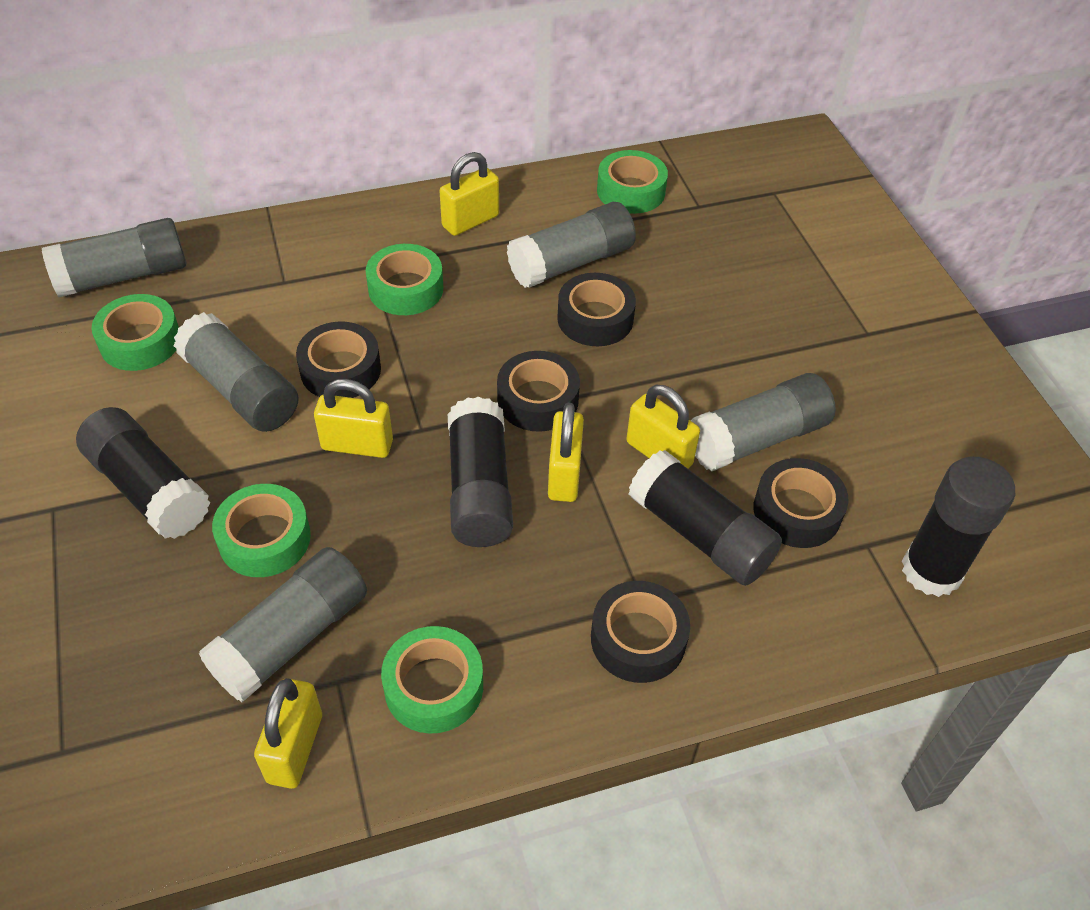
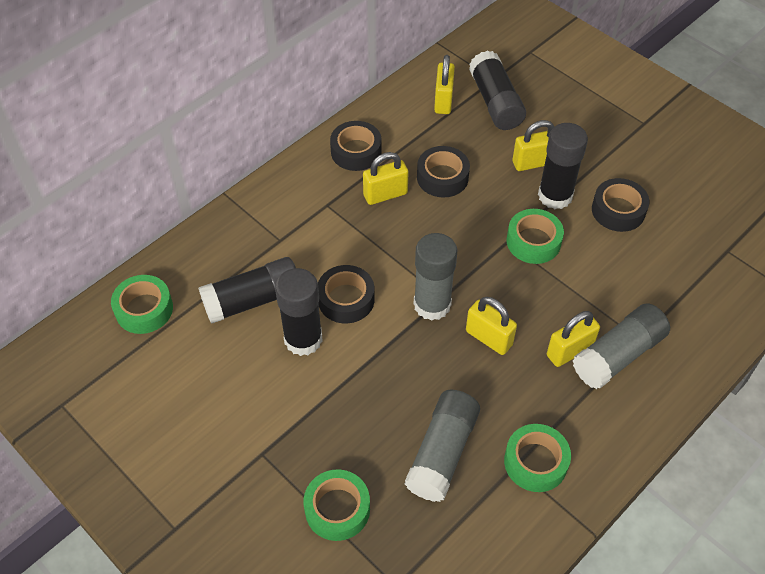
black tape: 5 -> 4
green tape: 5 -> 4
grey glue stick: 5 -> 3

